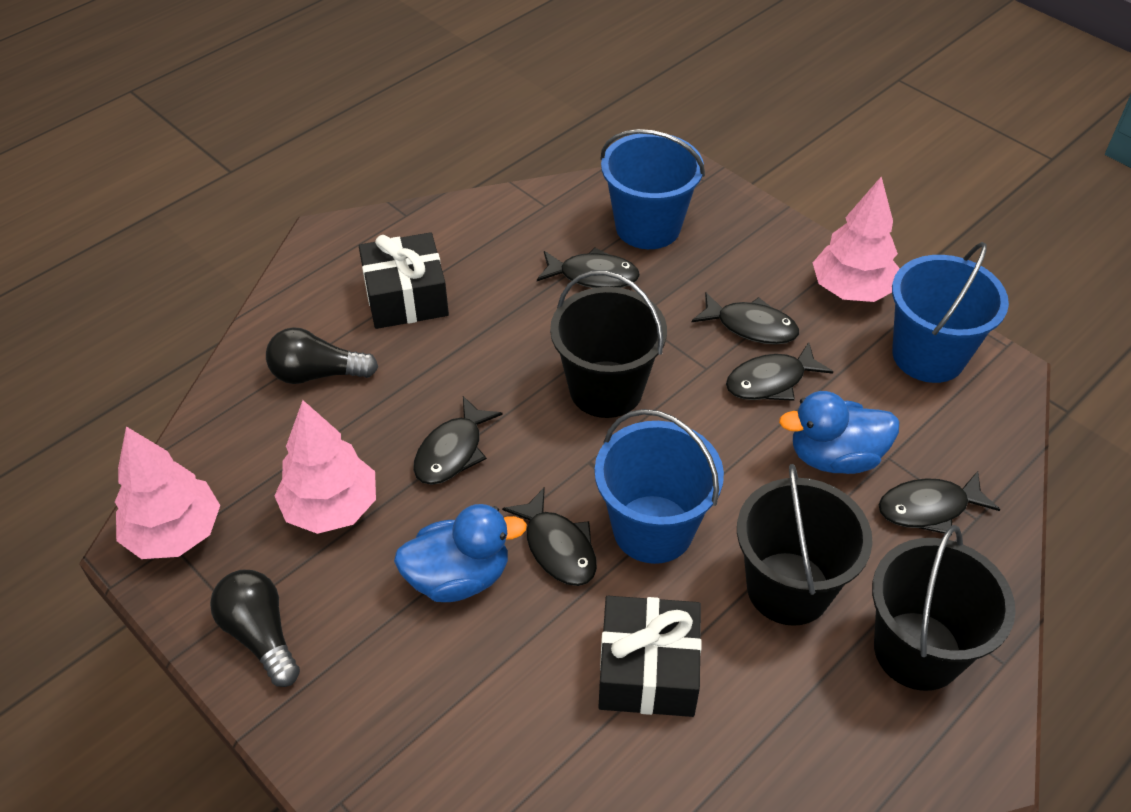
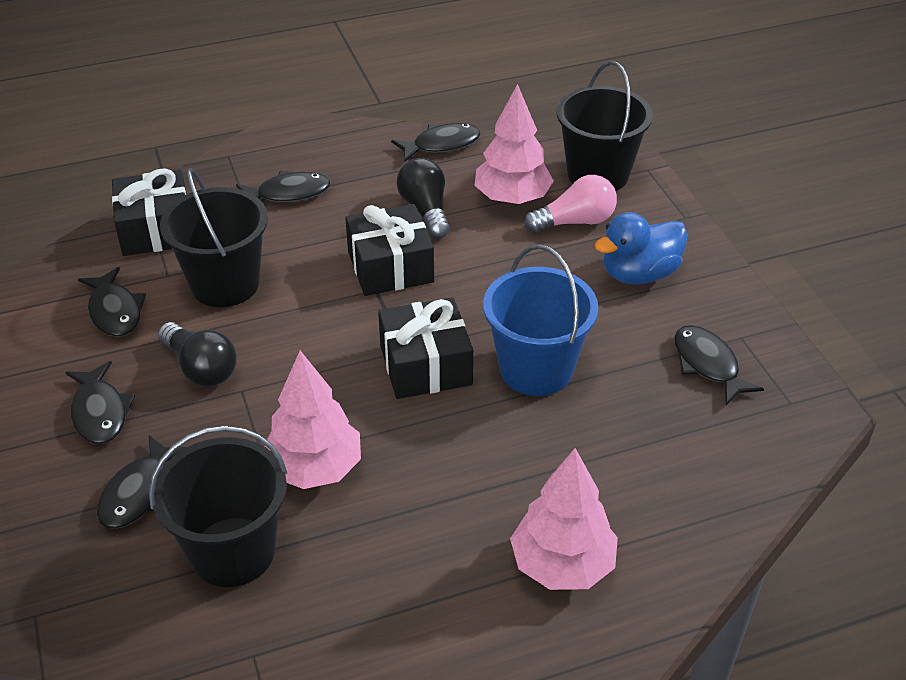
black gift: 2 -> 3
blue bucket: 3 -> 1
blue duck: 2 -> 1
pink light bulb: 0 -> 1

